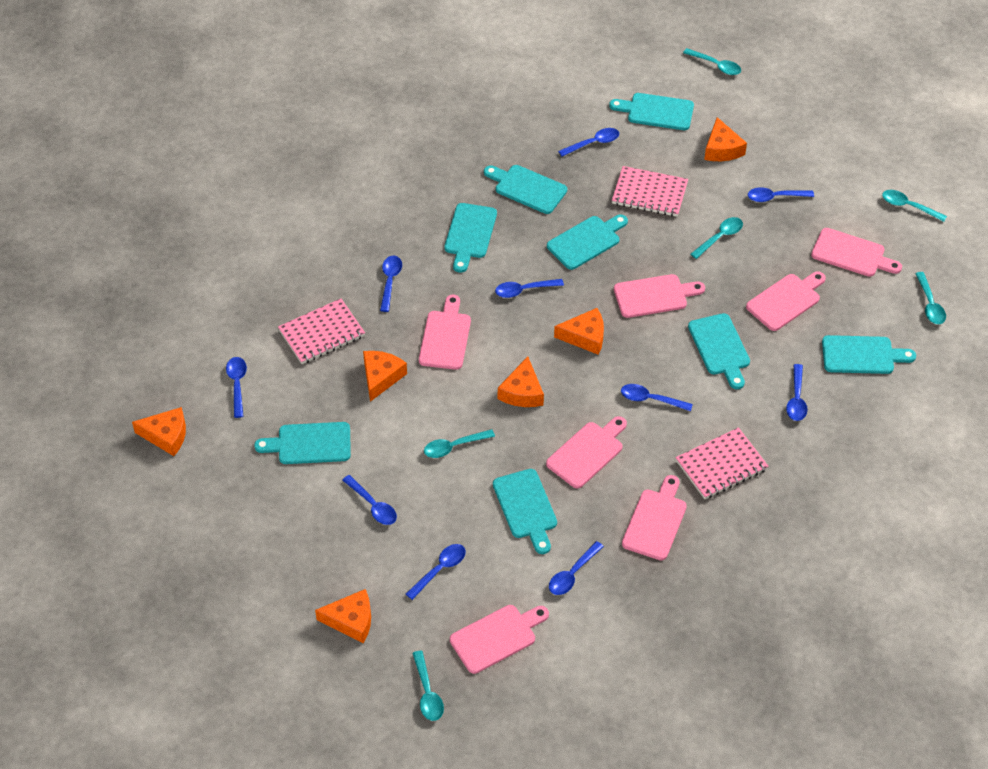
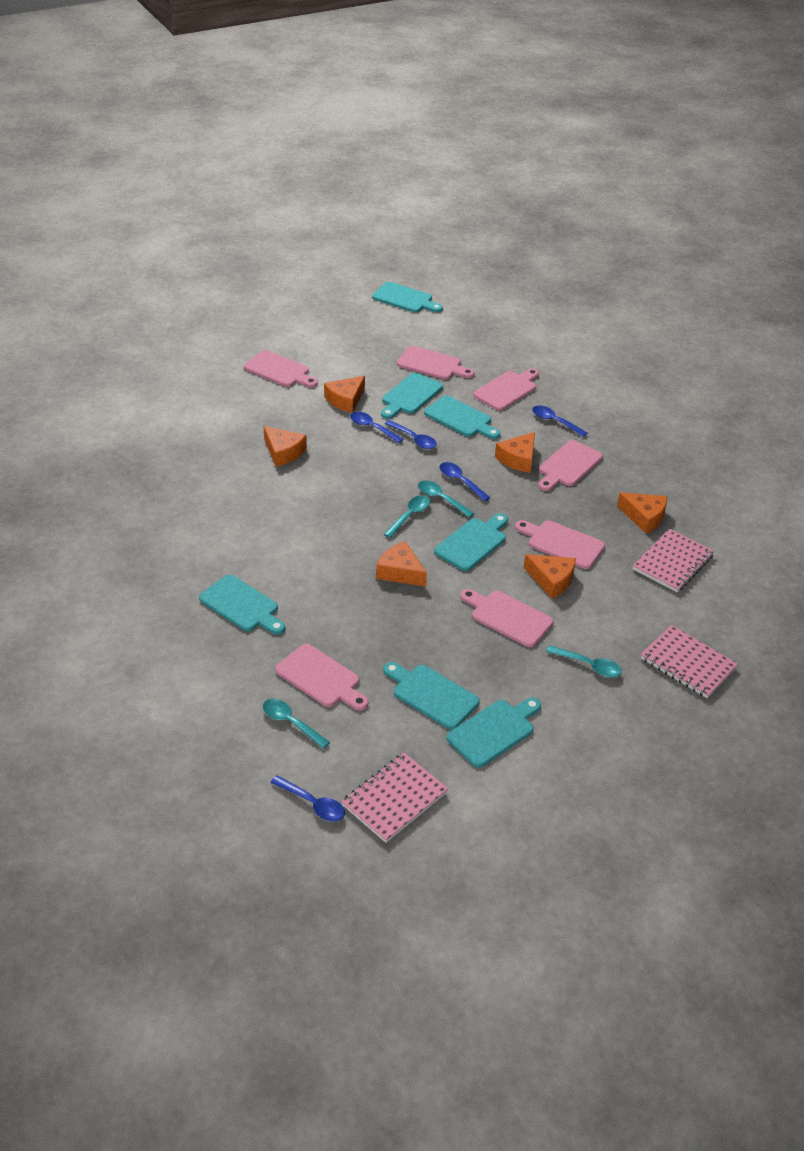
blue spoon: 10 -> 5
turquoise cutting board: 8 -> 7
turquoise spoon: 6 -> 4

